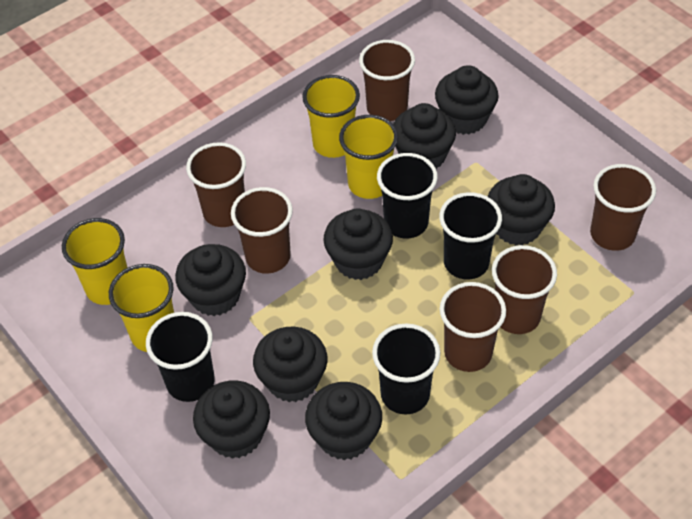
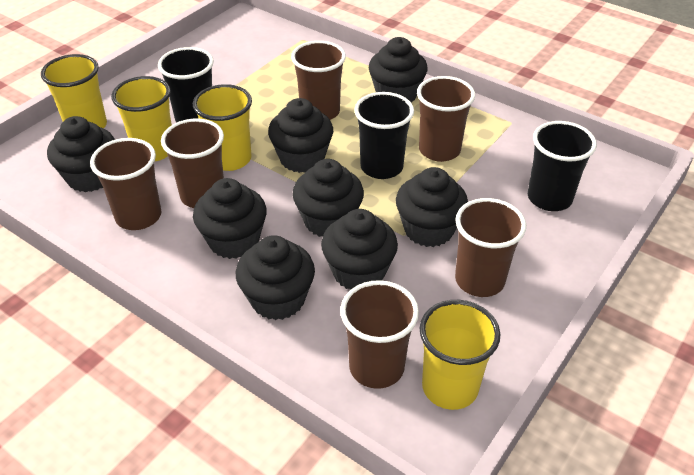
black cup: 4 -> 3

